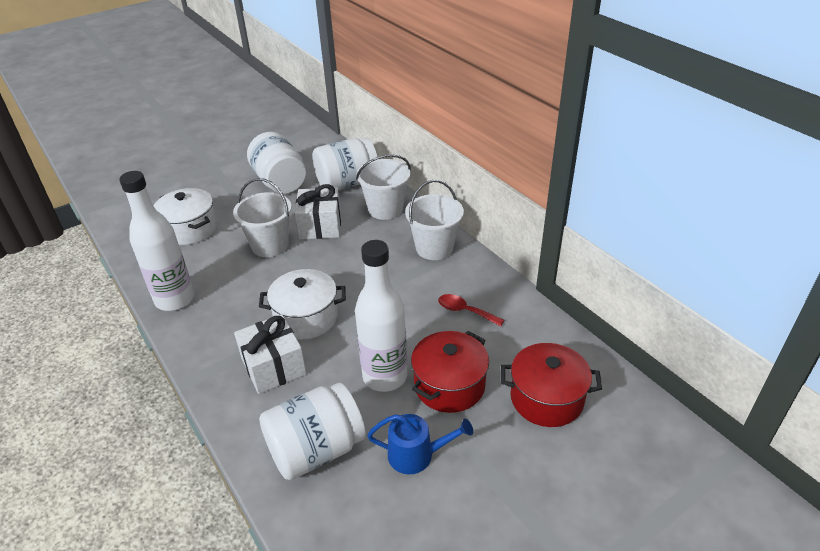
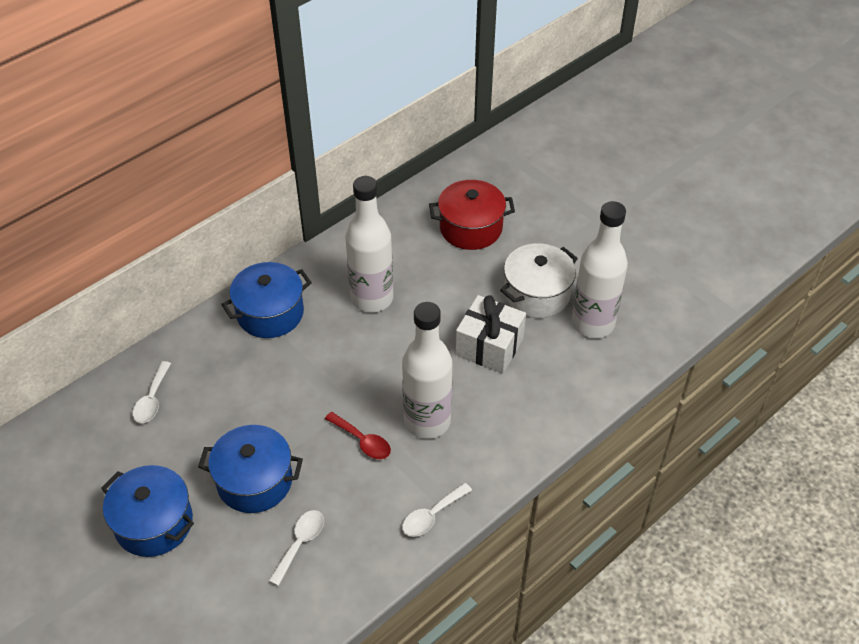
blue pot: 0 -> 3
blue watering can: 1 -> 0
red pot: 2 -> 1
white bottle: 2 -> 3
white bucket: 3 -> 0
white gift: 2 -> 1
white jar: 3 -> 0
white pot: 2 -> 1
white spoon: 0 -> 3

